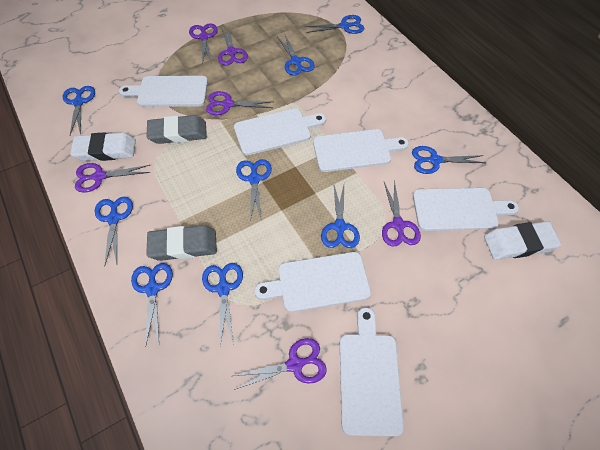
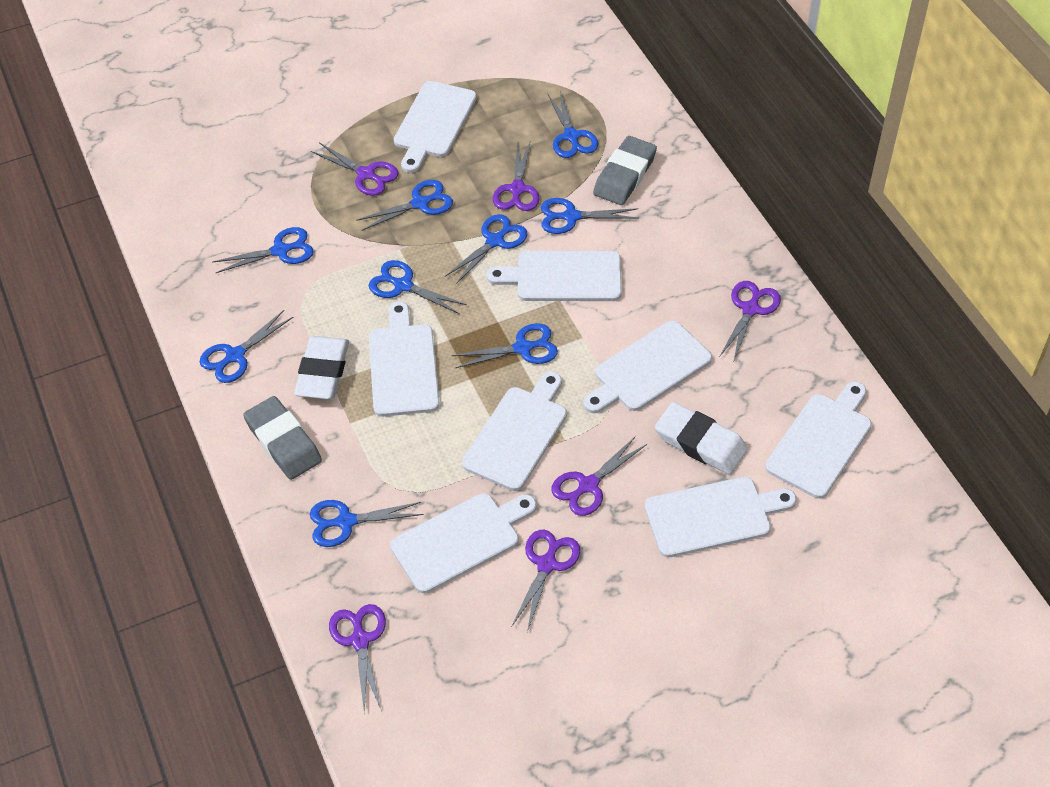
white cutting board: 6 -> 8

